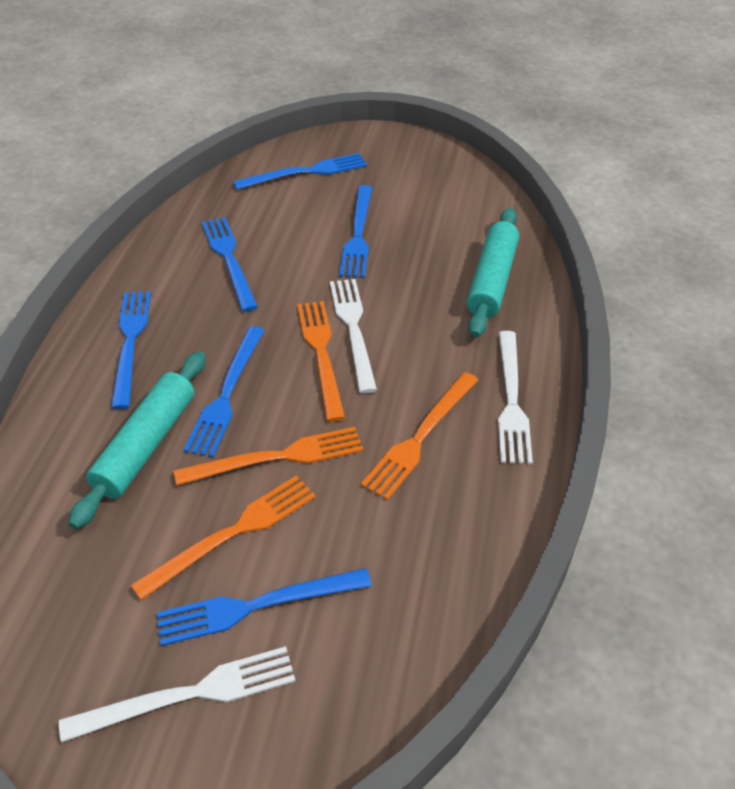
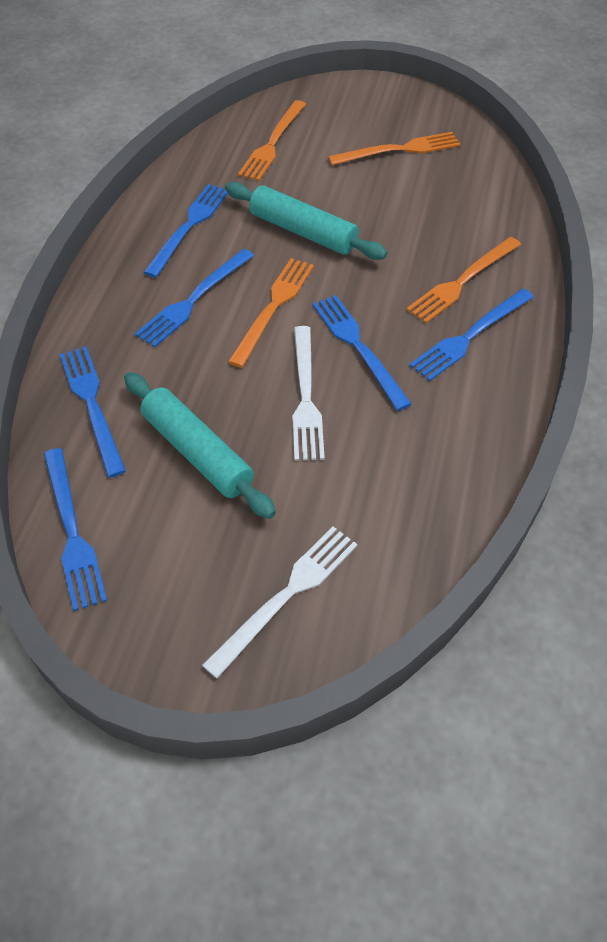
white fork: 3 -> 2

